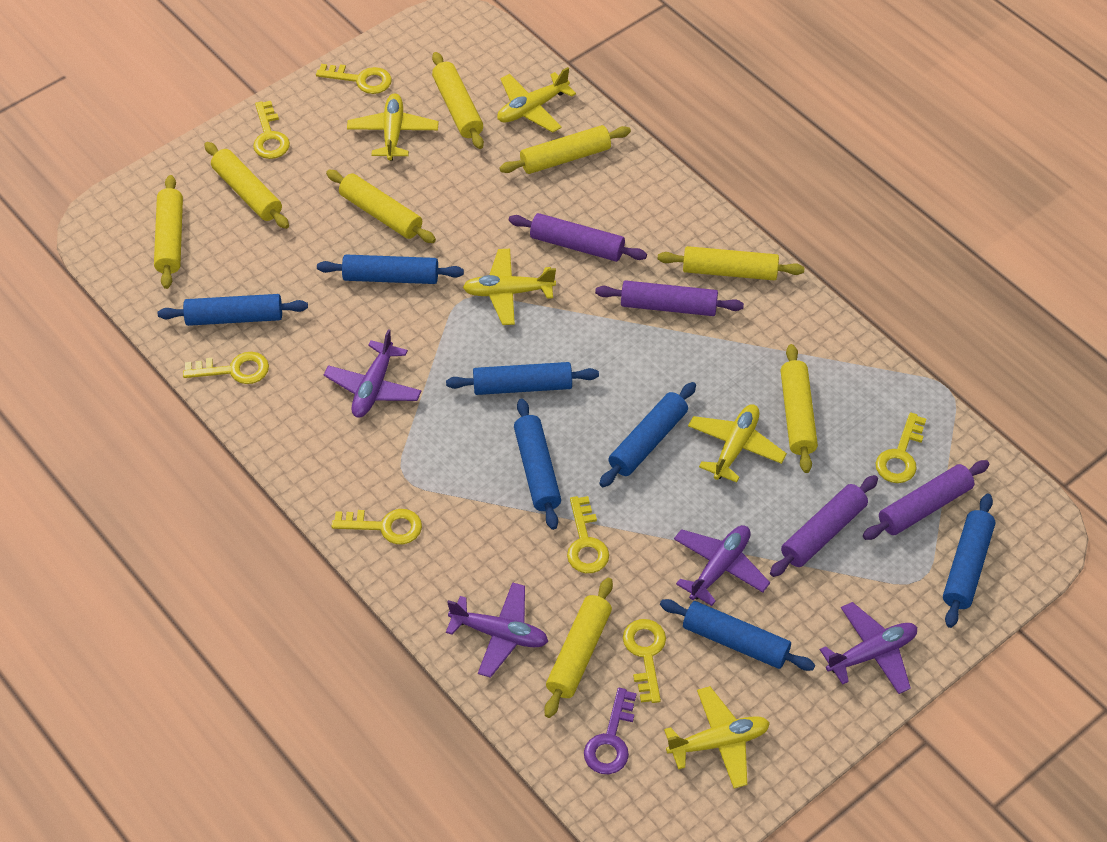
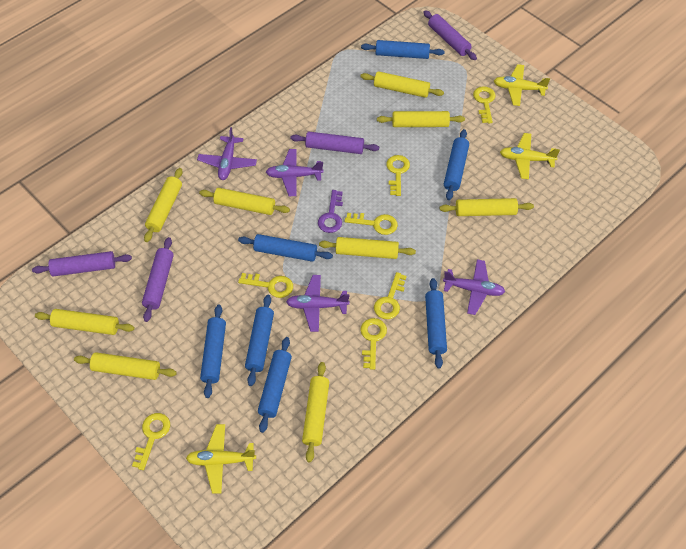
yellow plane: 5 -> 3
yellow rolling pin: 8 -> 9

